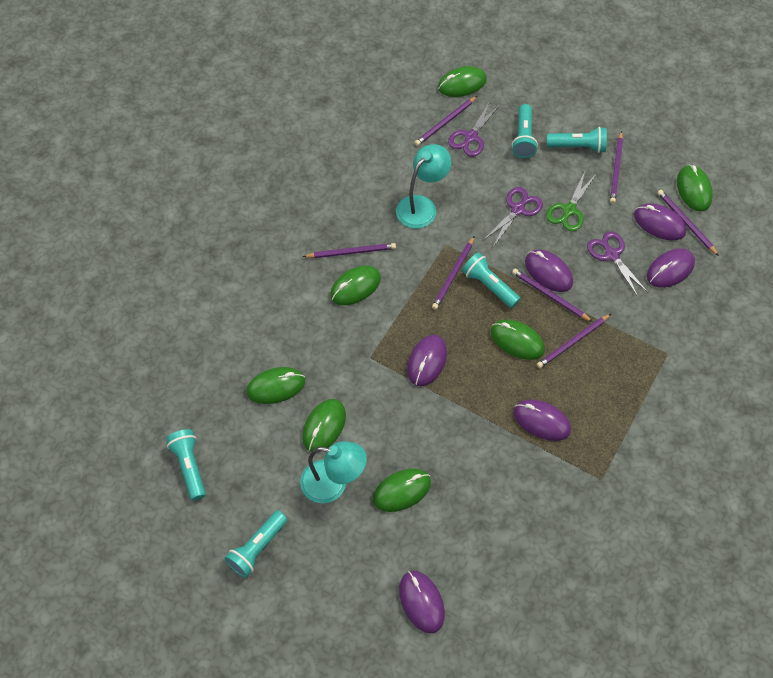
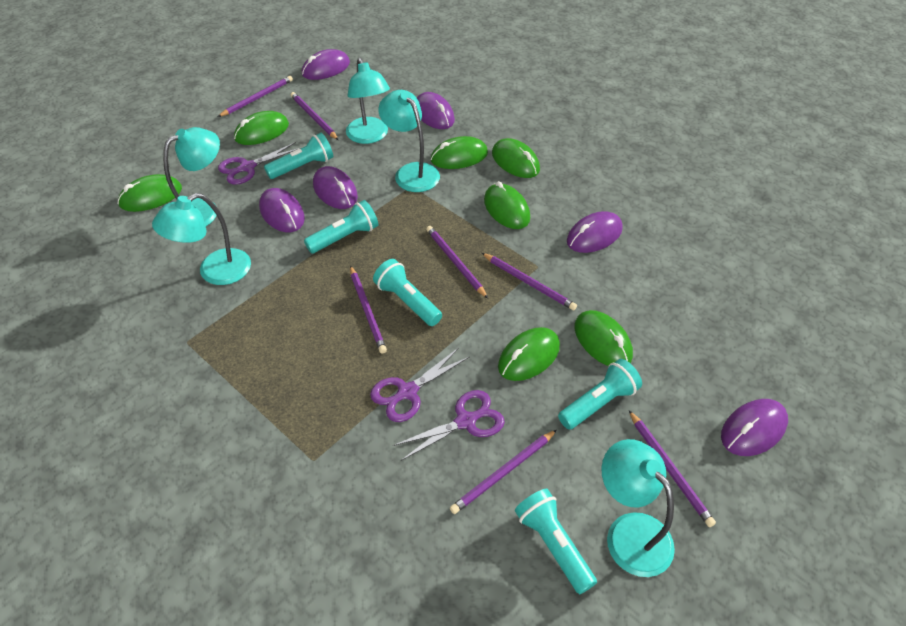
green scissors: 1 -> 0
turquoise lamp: 2 -> 5

